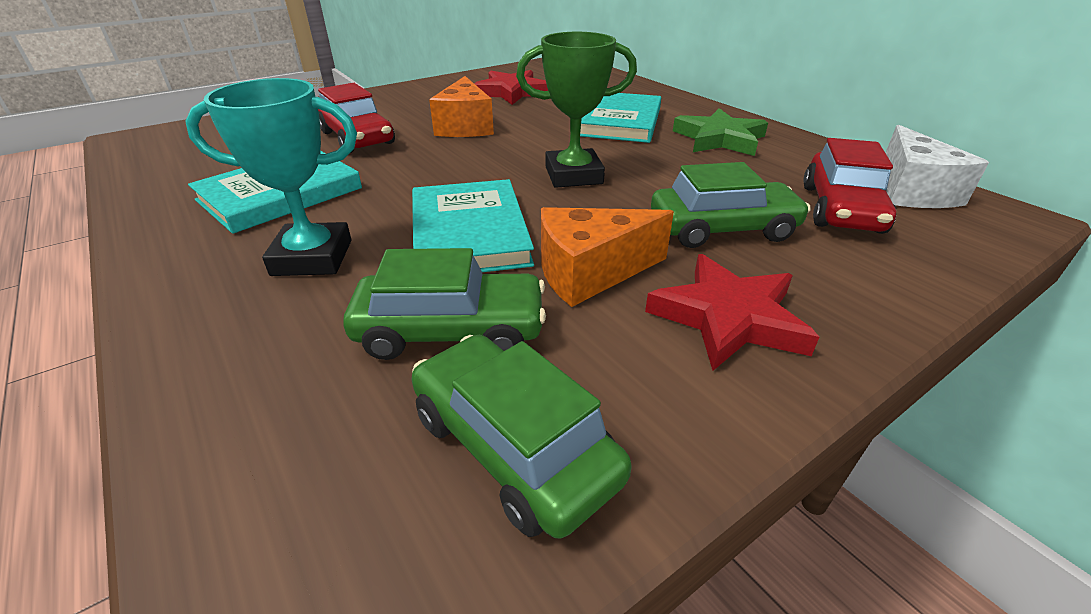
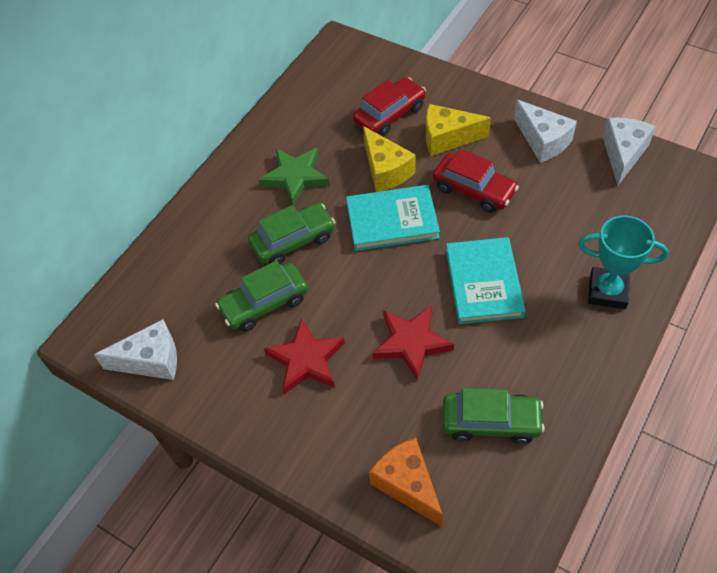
green trophy: 1 -> 0
orange cheese: 2 -> 1
turquoise book: 3 -> 2
white cheese: 1 -> 3
yellow cheese: 0 -> 2

